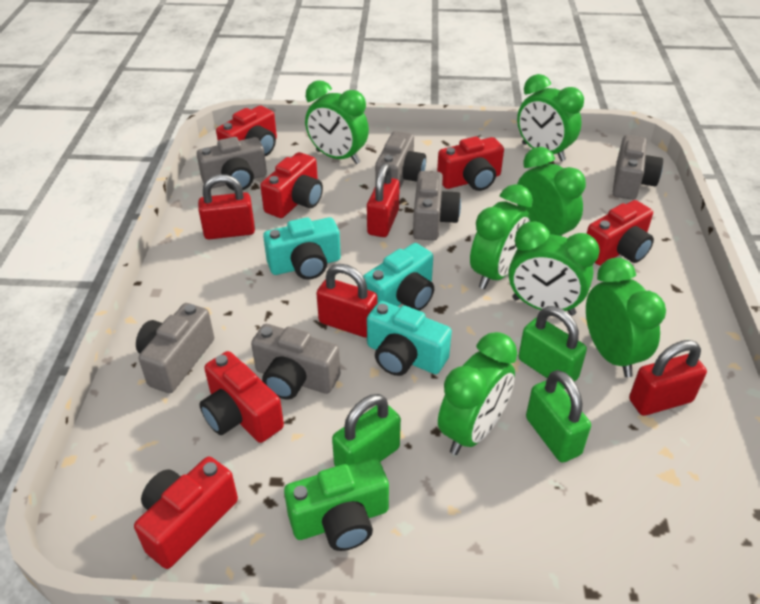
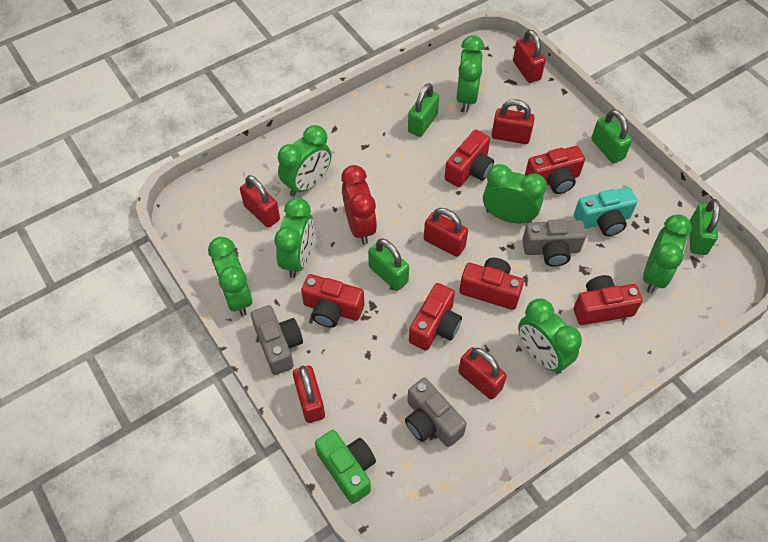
green padlock: 3 -> 4
grey camera: 6 -> 3
red clock: 0 -> 1
red padlock: 4 -> 6
turquoise camera: 3 -> 1

